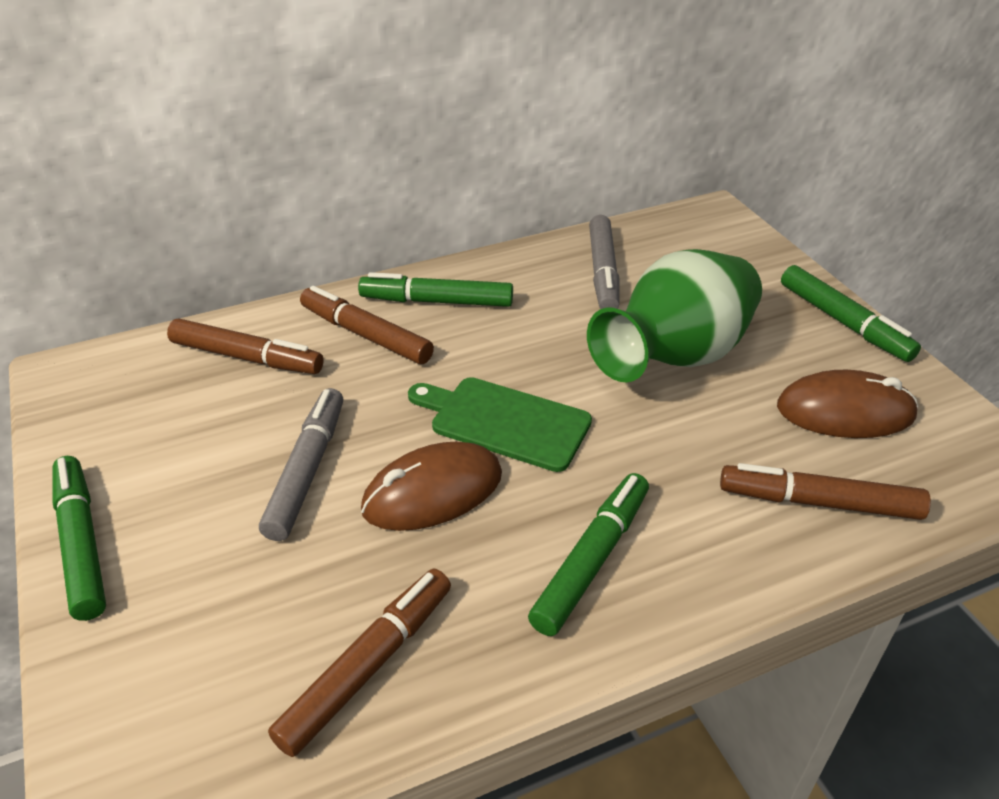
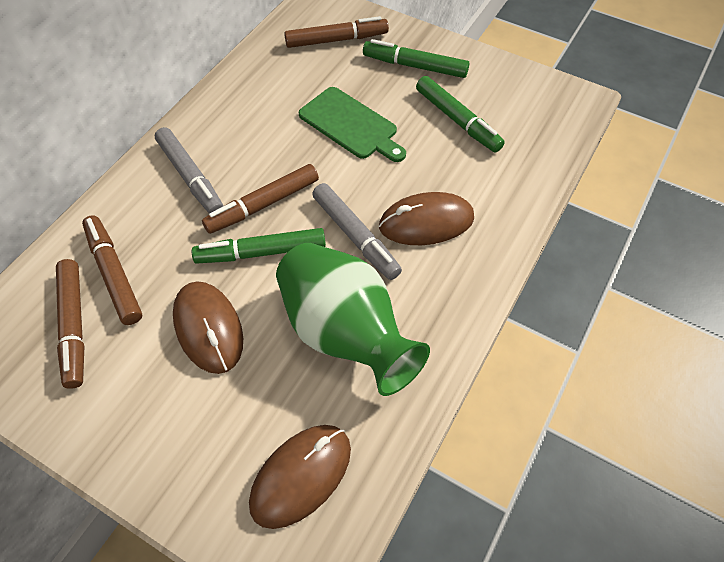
brown mouse: 2 -> 3
green marker: 4 -> 3

